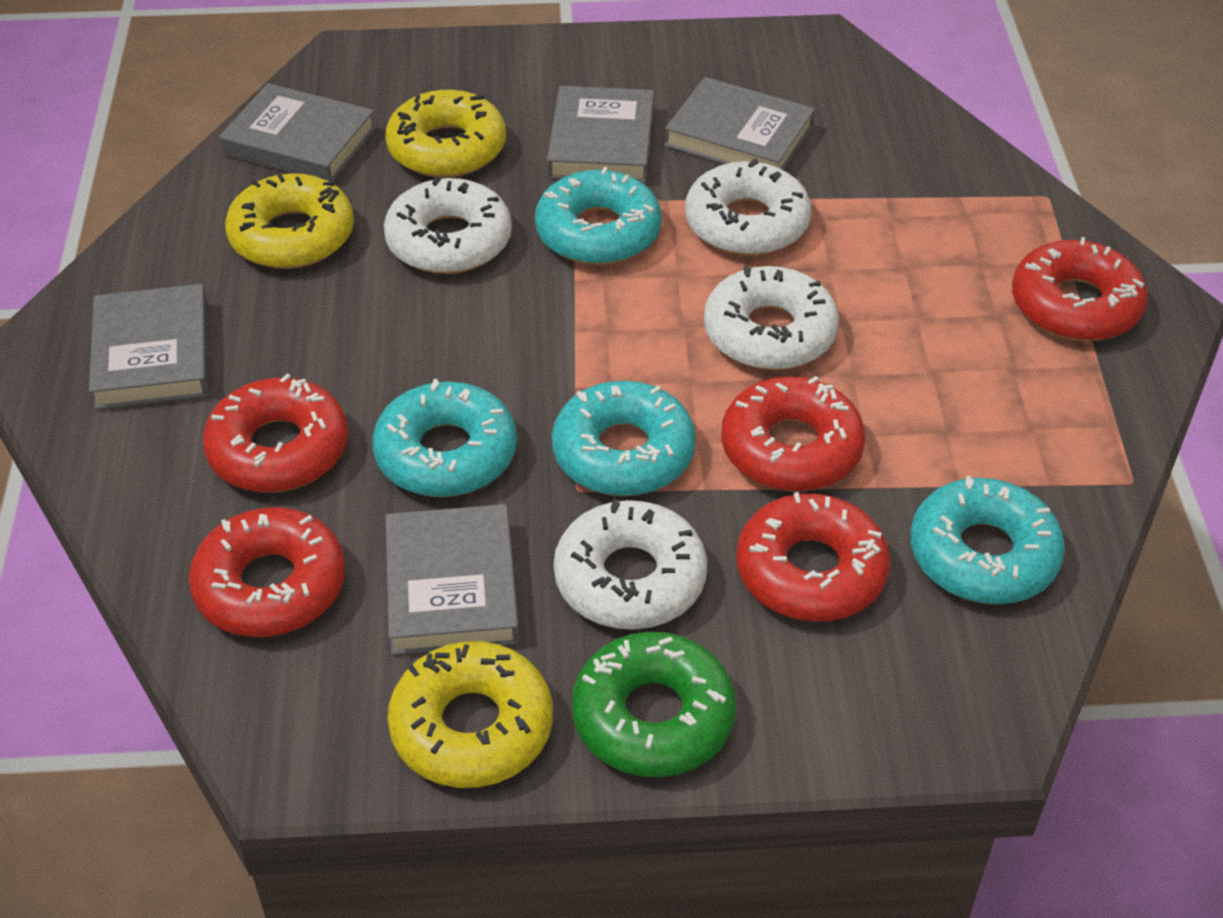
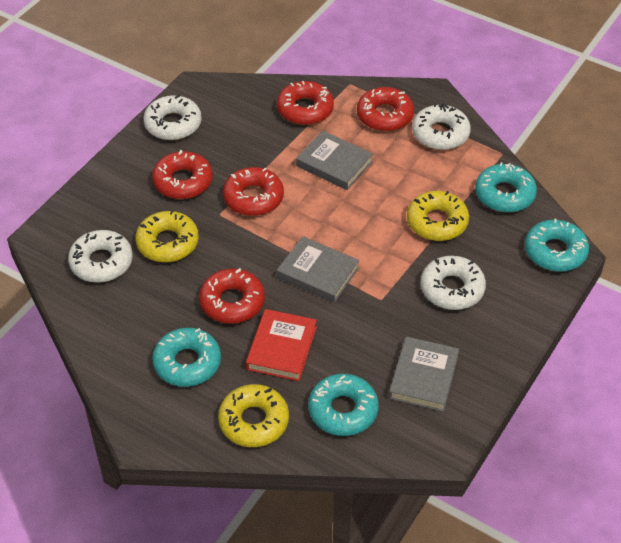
green donut: 1 -> 0
grey book: 5 -> 3
red book: 0 -> 1

